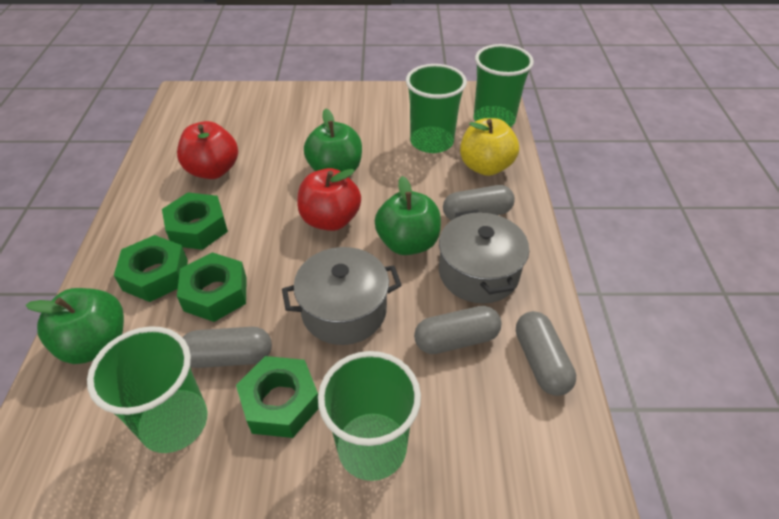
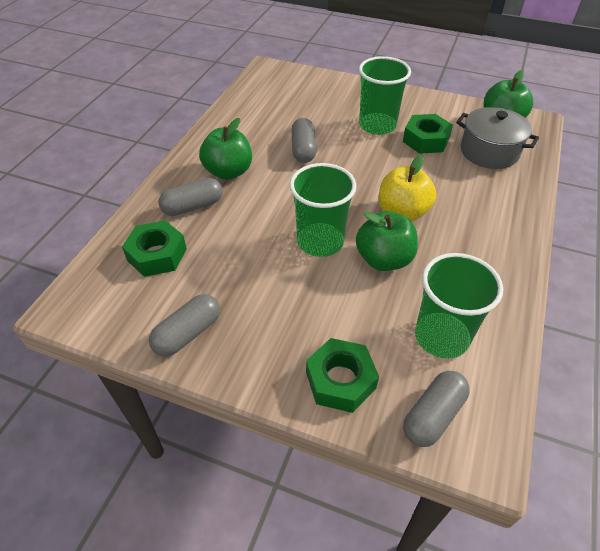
green cup: 4 -> 3
green nut: 4 -> 3
grey pot: 2 -> 1
red apple: 2 -> 0

